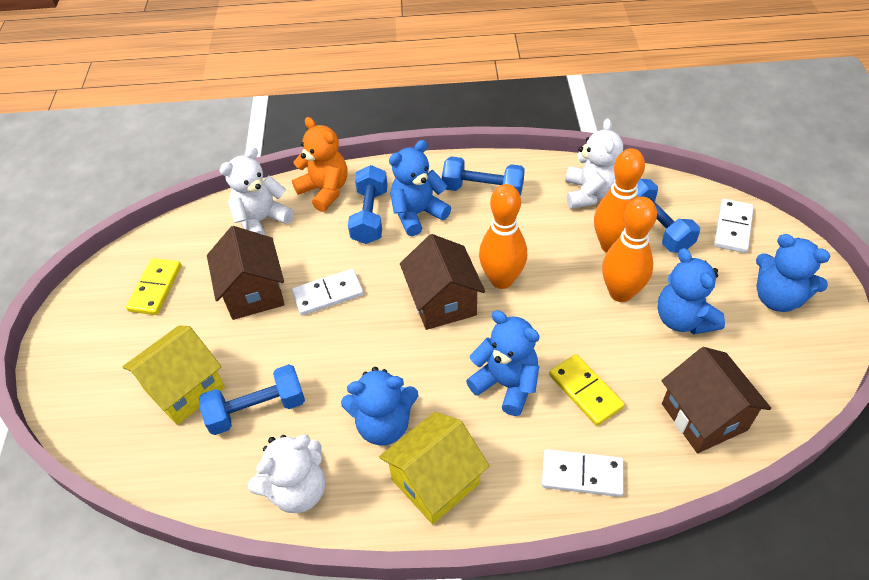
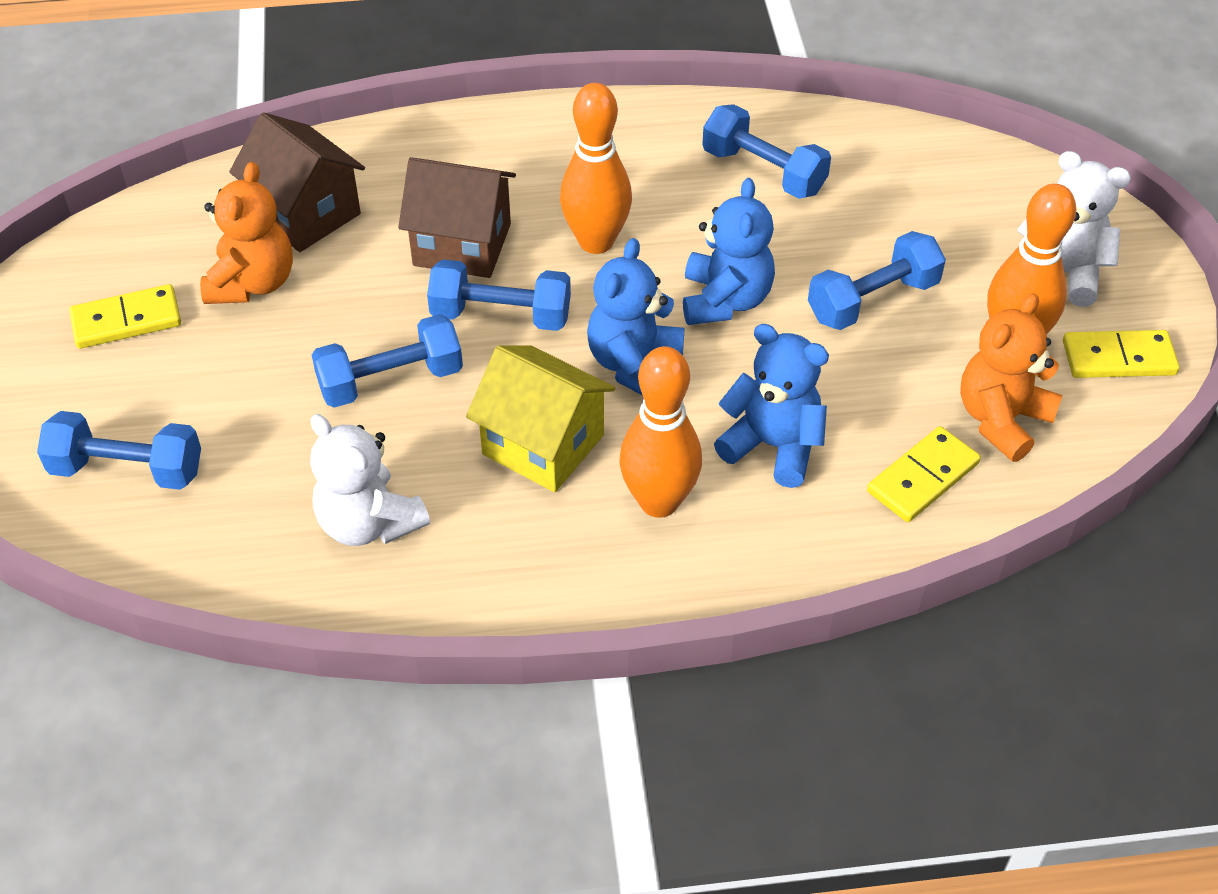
blue dumbbell: 4 -> 5
blue teddy bear: 5 -> 3
brown house: 3 -> 2
orange teddy bear: 1 -> 2
white domino: 3 -> 0
white teddy bear: 3 -> 2
yellow domino: 2 -> 3
yellow house: 2 -> 1

